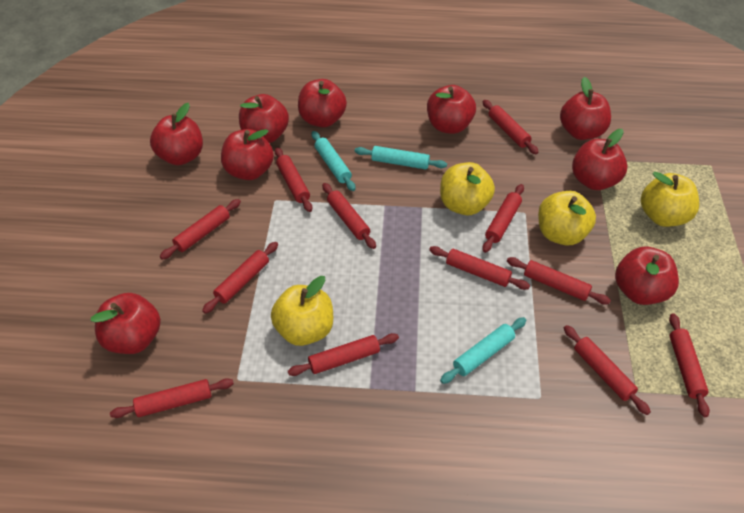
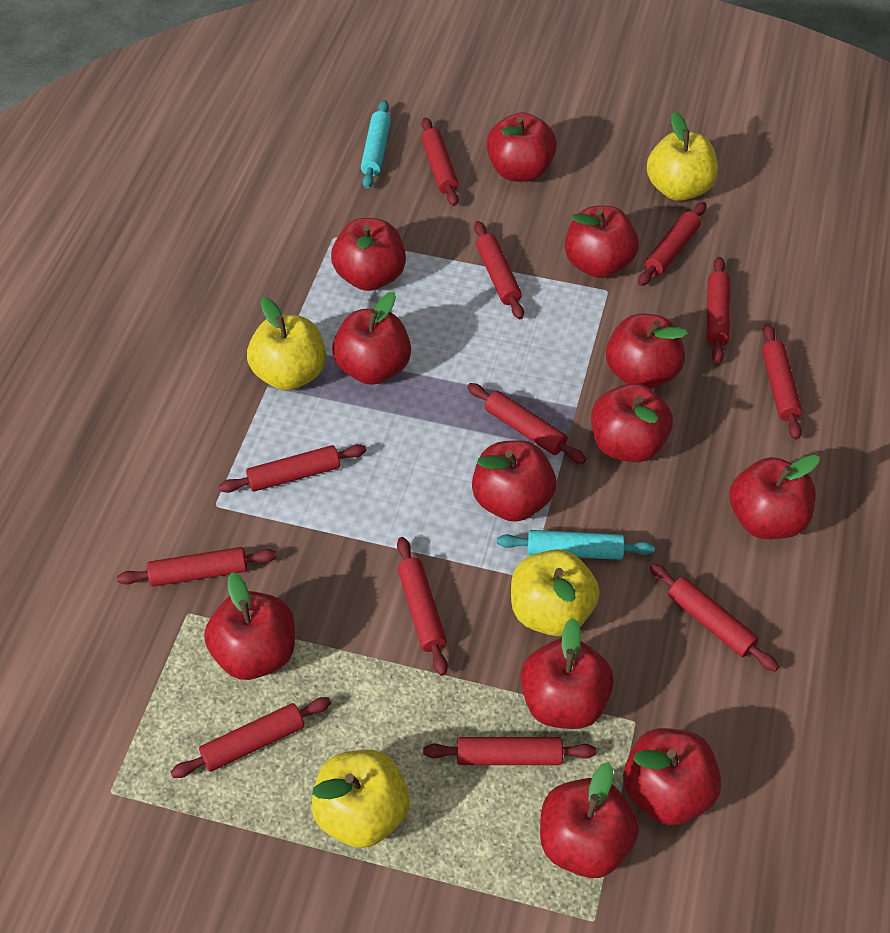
red apple: 9 -> 12
turquoise rolling pin: 3 -> 2

